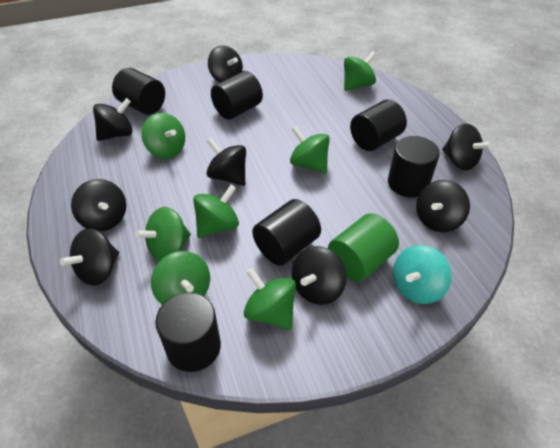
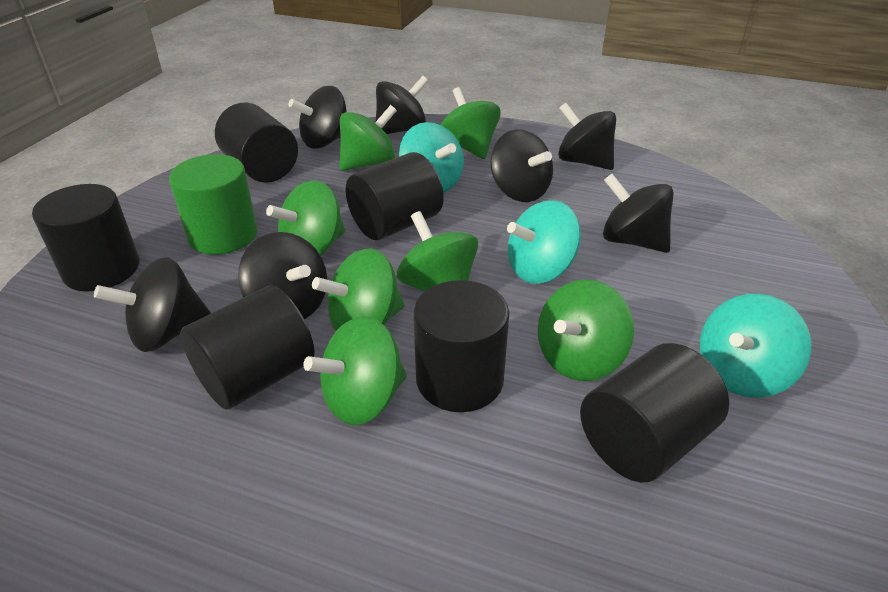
black spinning top: 8 -> 7
turquoise spinning top: 1 -> 3

